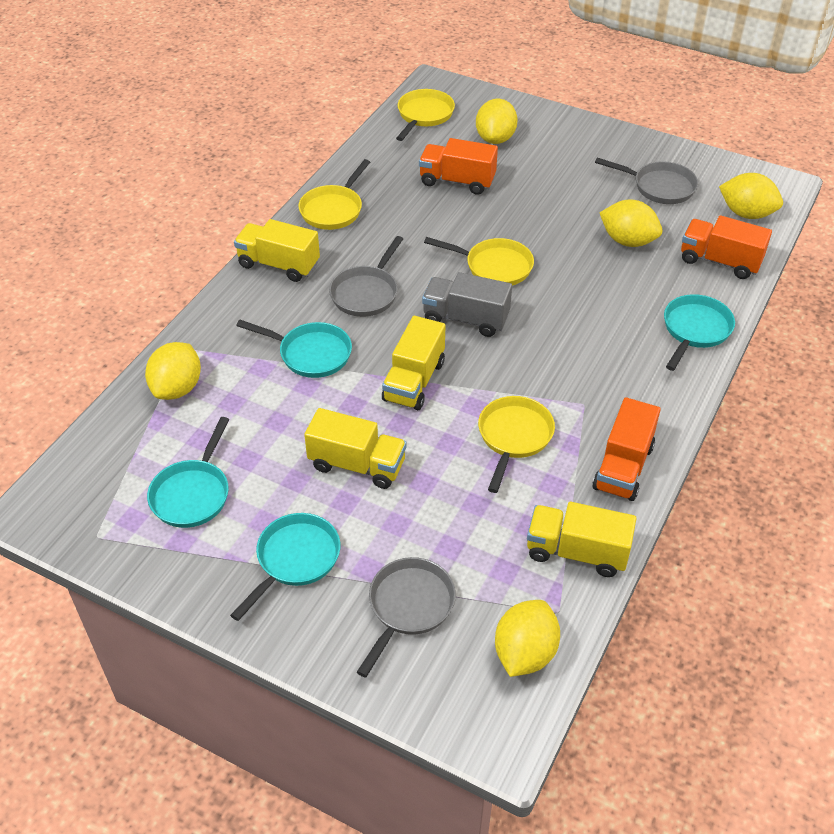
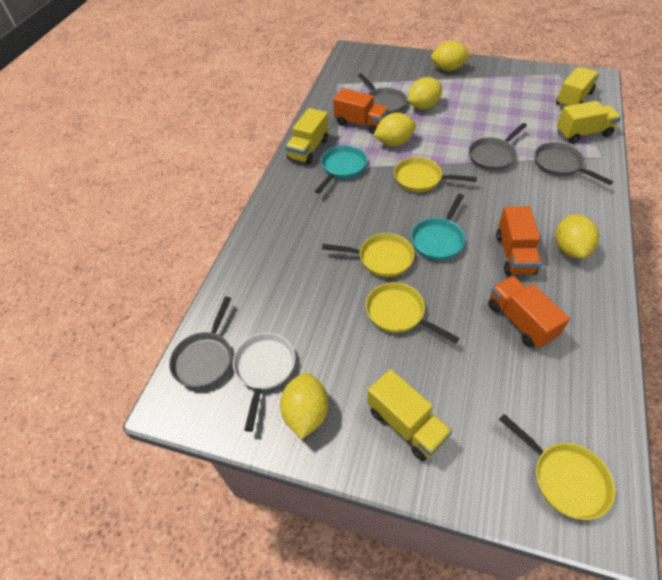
grey pan: 3 -> 4
grey truck: 1 -> 0
turquoise pan: 4 -> 2
white pan: 0 -> 1

